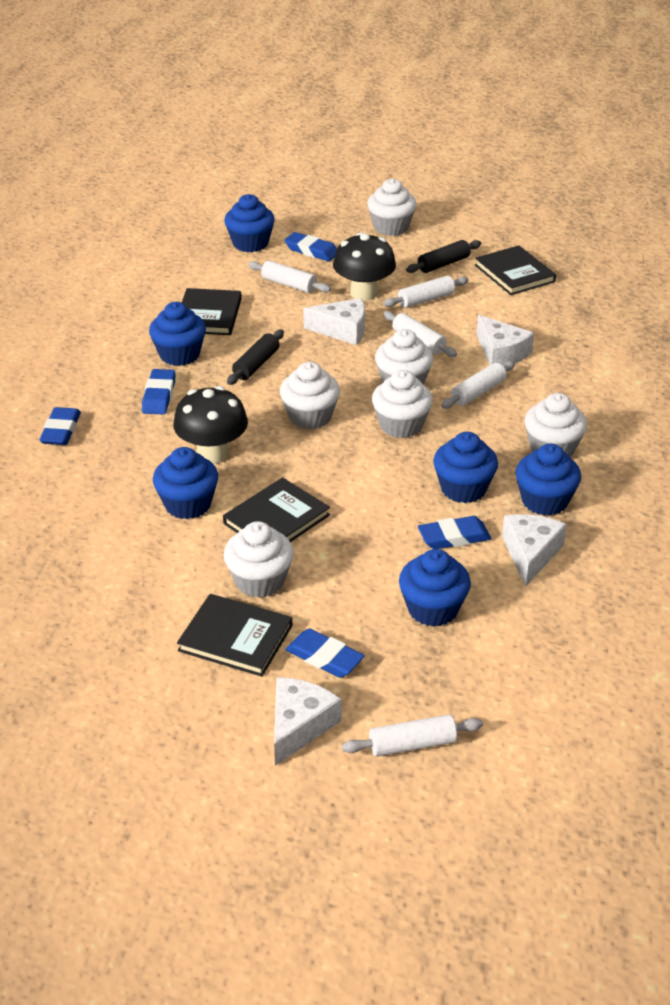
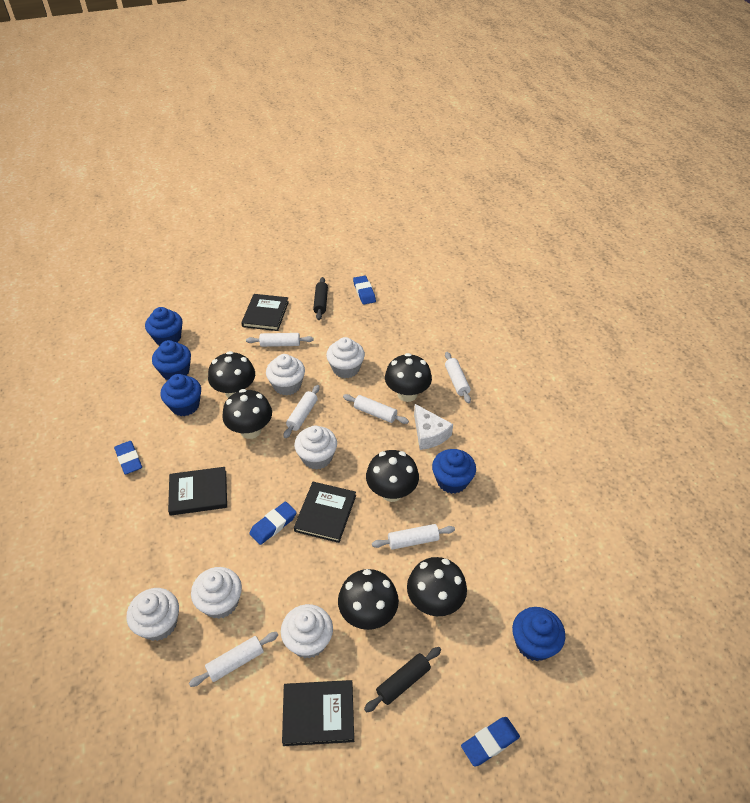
black mushroom: 2 -> 6
blue cupcake: 6 -> 5
blue eraser: 5 -> 4
white cheese: 4 -> 1
white rolling pin: 5 -> 6

